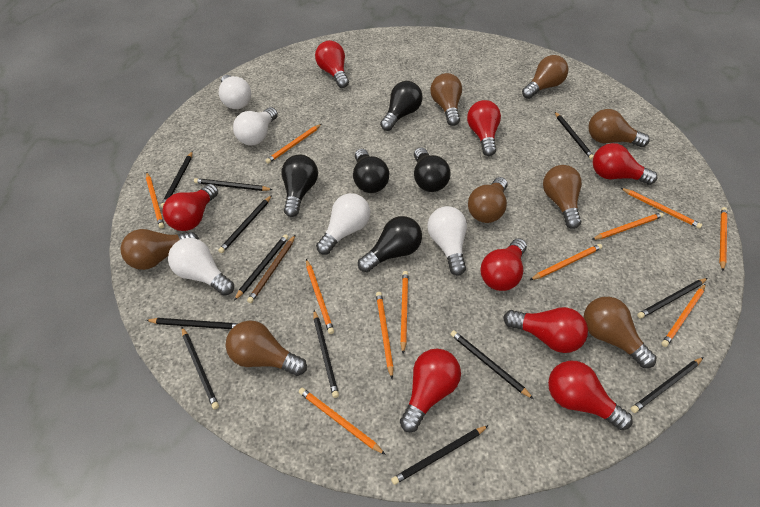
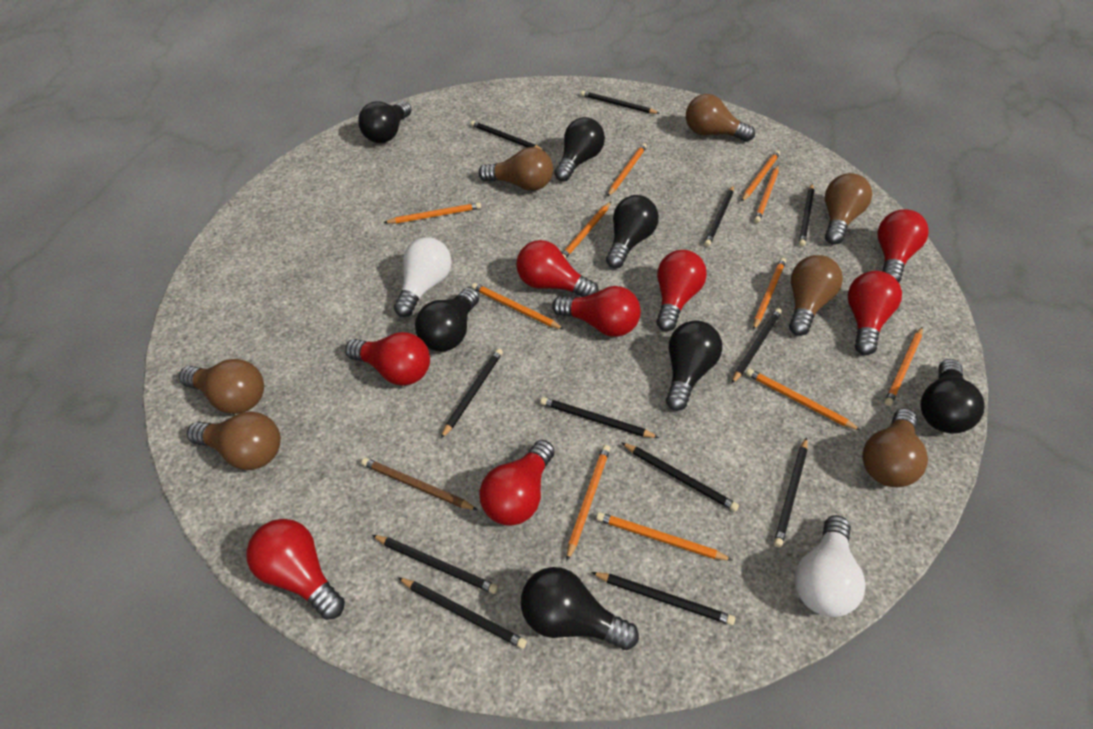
black light bulb: 5 -> 7
brown light bulb: 8 -> 7
white light bulb: 5 -> 2

